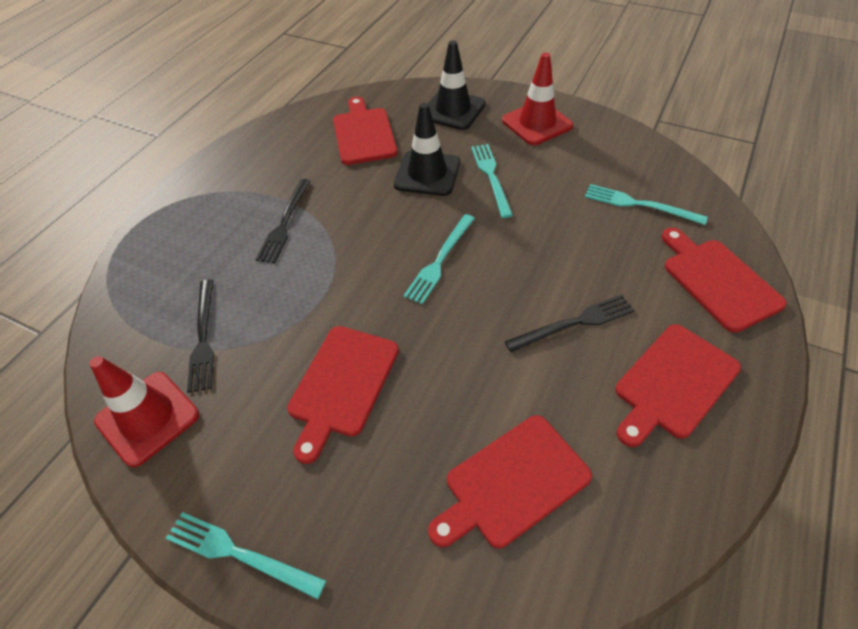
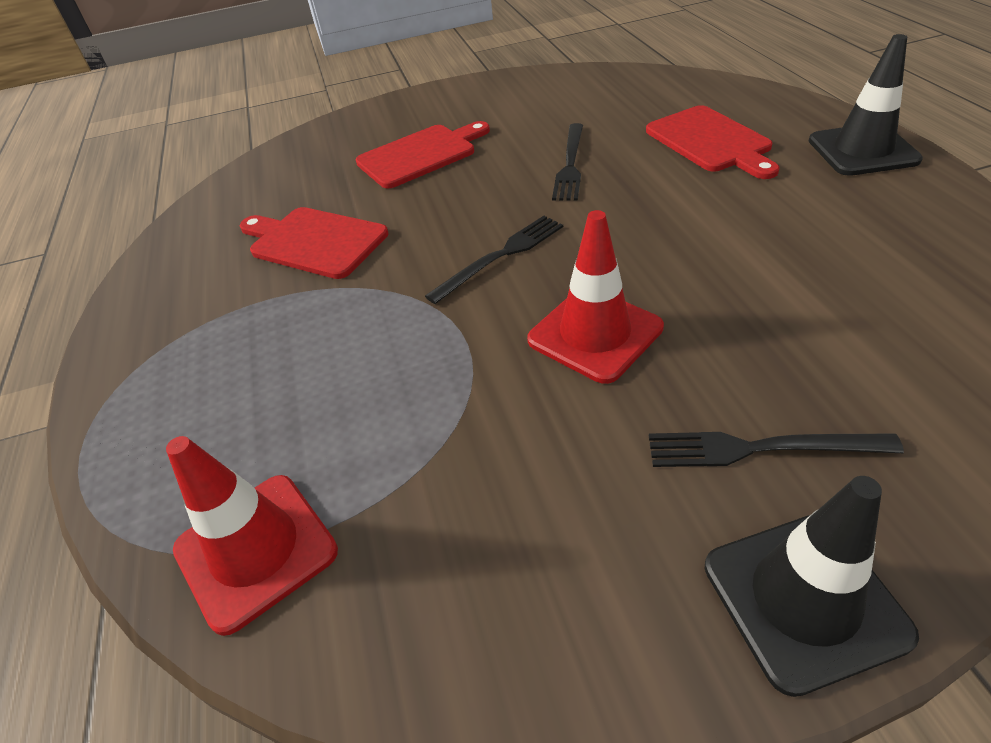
red cutting board: 5 -> 3
turquoise fork: 4 -> 0

